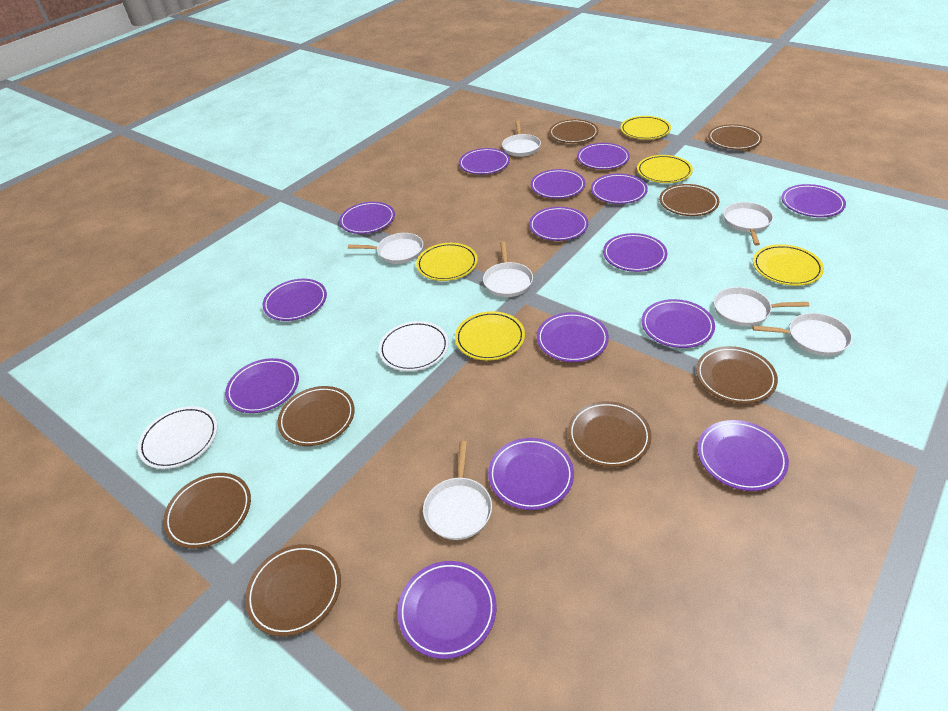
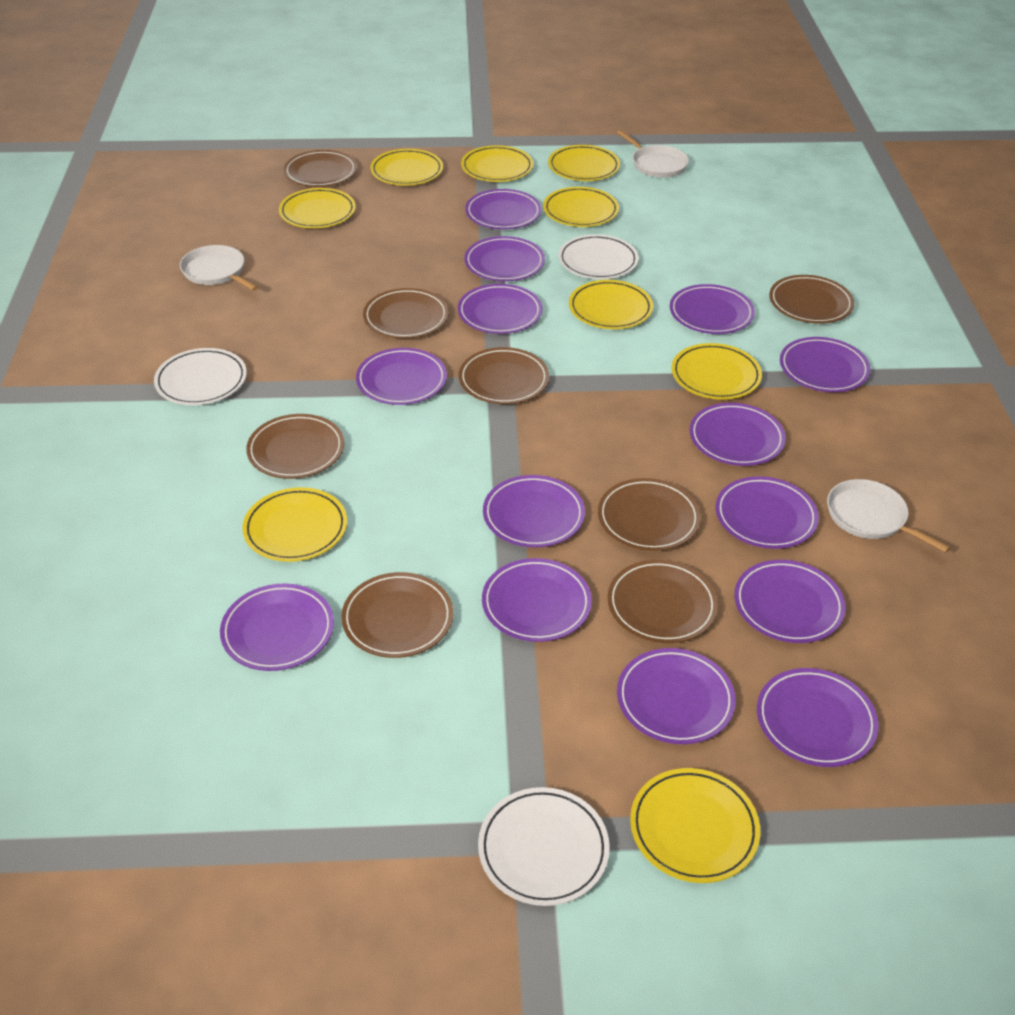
purple plate: 15 -> 14
white pan: 7 -> 3
white plate: 2 -> 3
yellow plate: 5 -> 9

